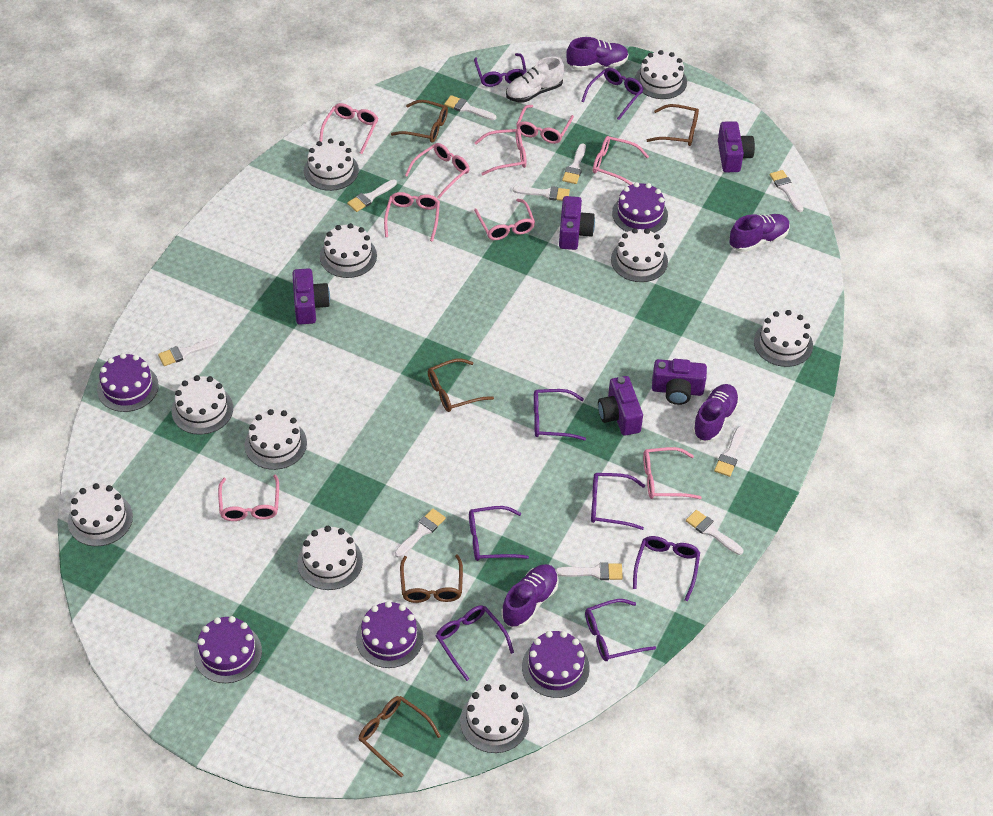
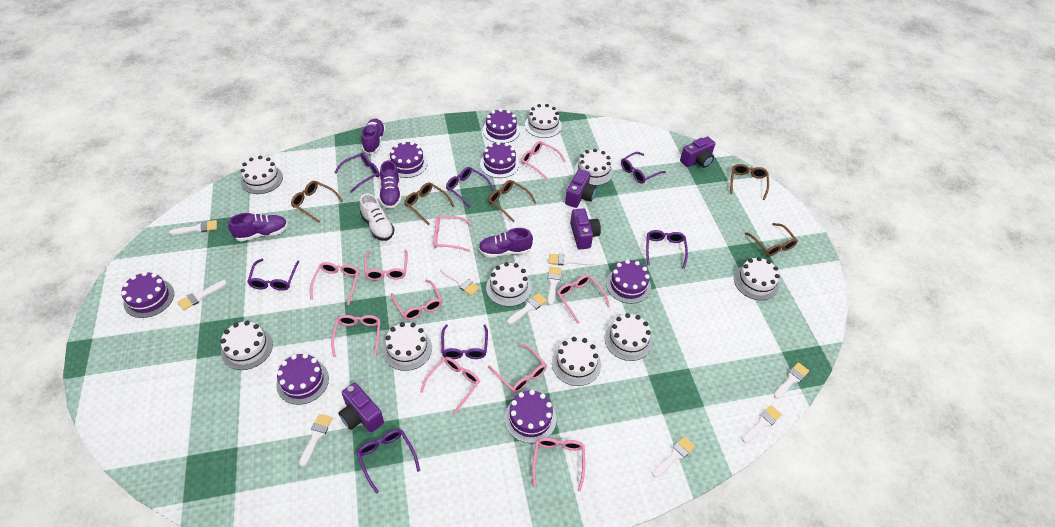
pink glasses: 9 -> 10
purple cake: 5 -> 7
purple camera: 5 -> 4
purple glasses: 8 -> 7
white cake: 10 -> 9

